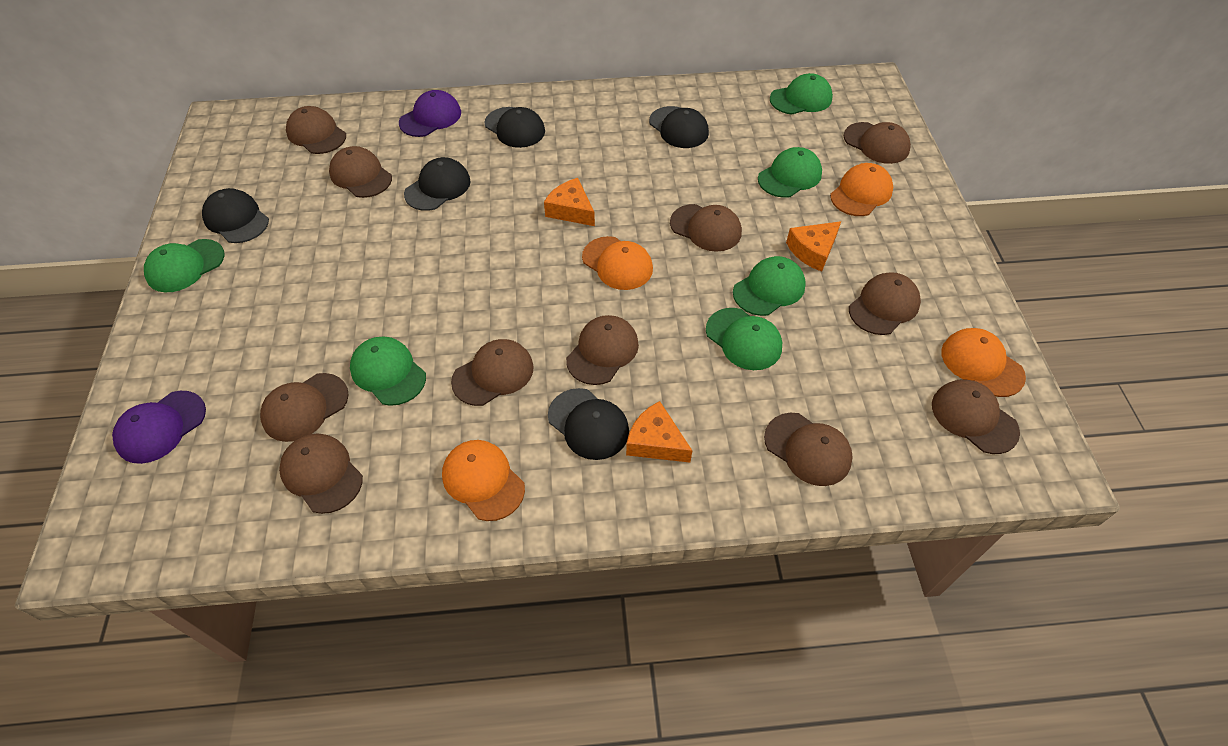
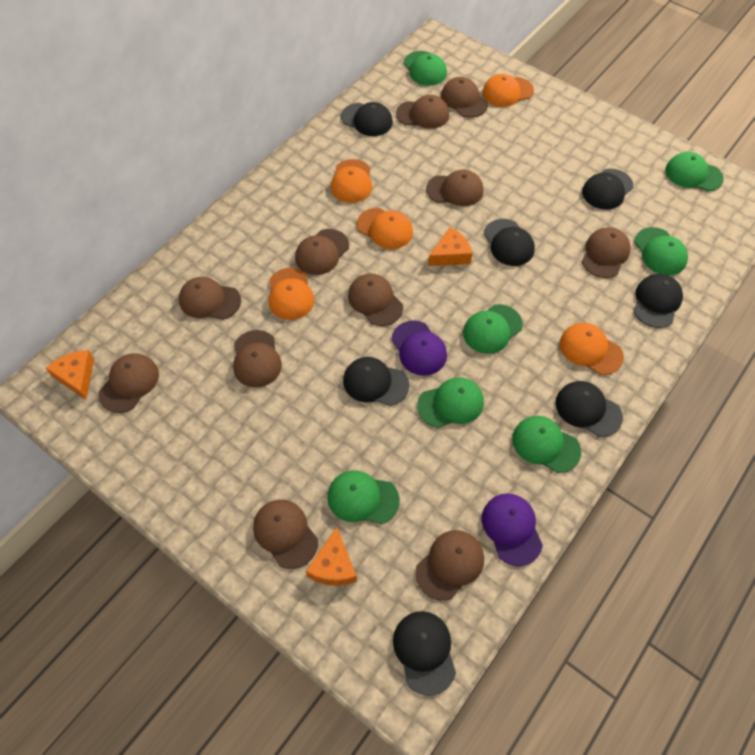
black cap: 5 -> 7
green cap: 6 -> 7
orange cap: 4 -> 5

